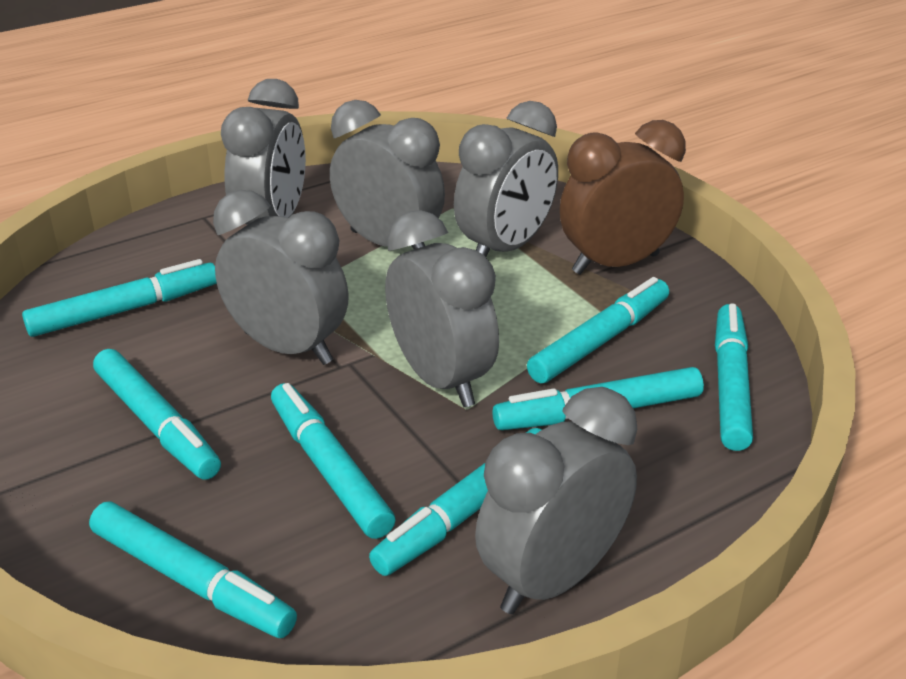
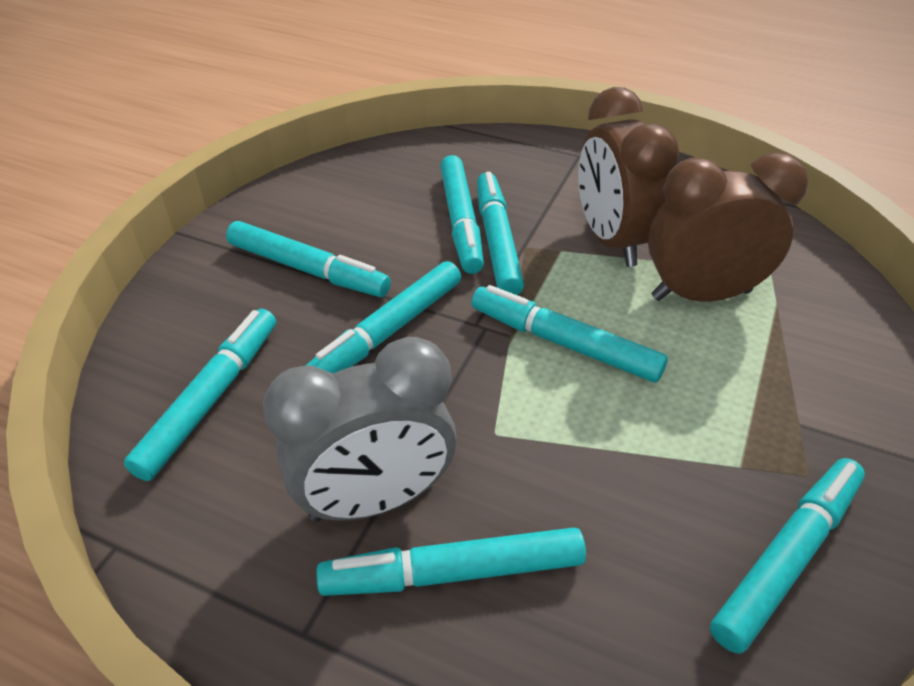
brown clock: 1 -> 2
grey clock: 6 -> 1

